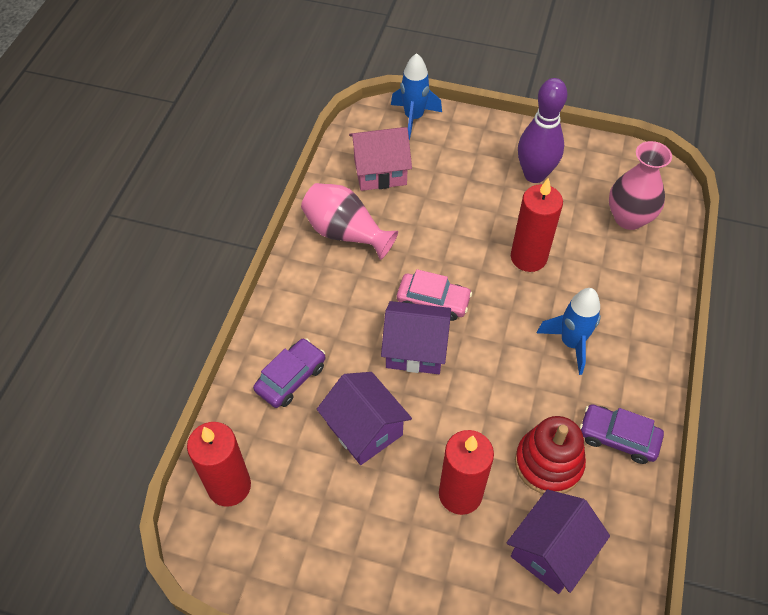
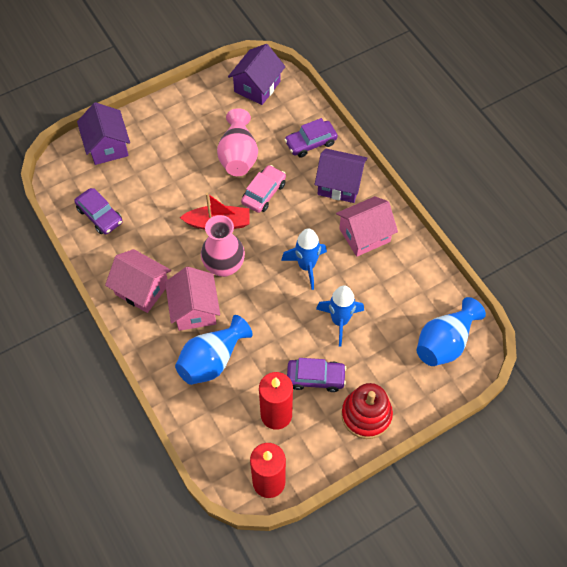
blue vase: 0 -> 2
pink house: 1 -> 3
purple bowling pin: 1 -> 0
purple car: 2 -> 3
red boat: 0 -> 1
red candle: 3 -> 2

